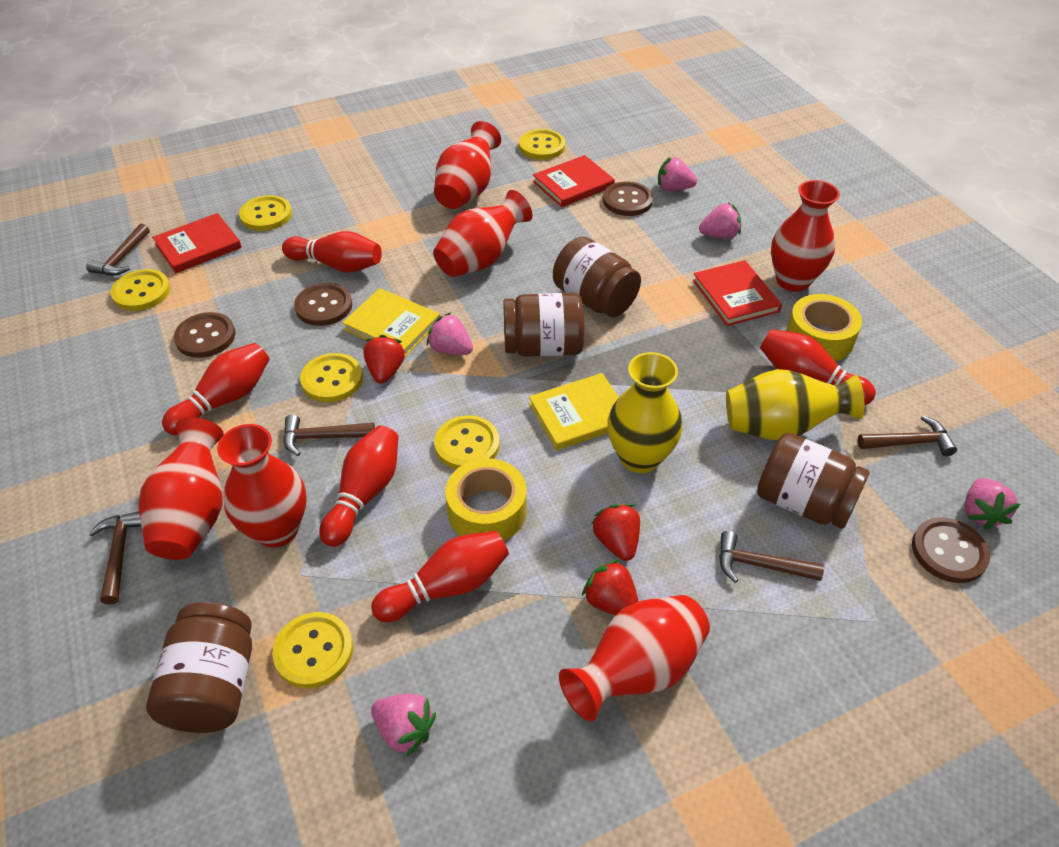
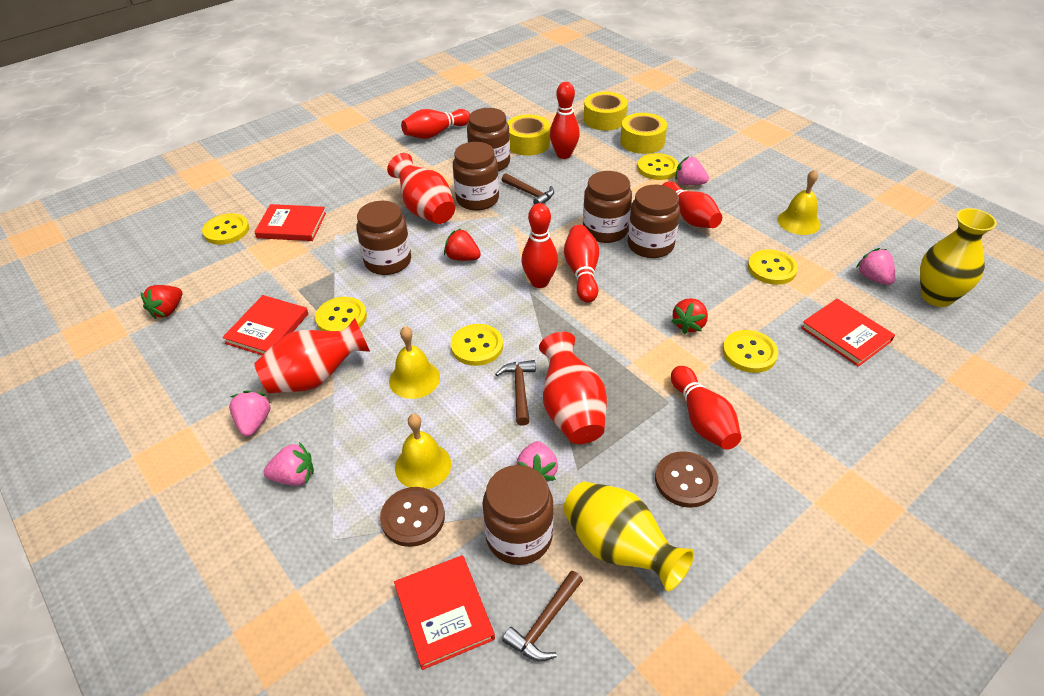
brown button: 4 -> 2
brown hammer: 5 -> 3
brown jar: 4 -> 6
red book: 3 -> 4
red bowling pin: 5 -> 6
red vase: 6 -> 3
yellow bell: 0 -> 3
yellow book: 2 -> 0
yellow tape: 2 -> 3

